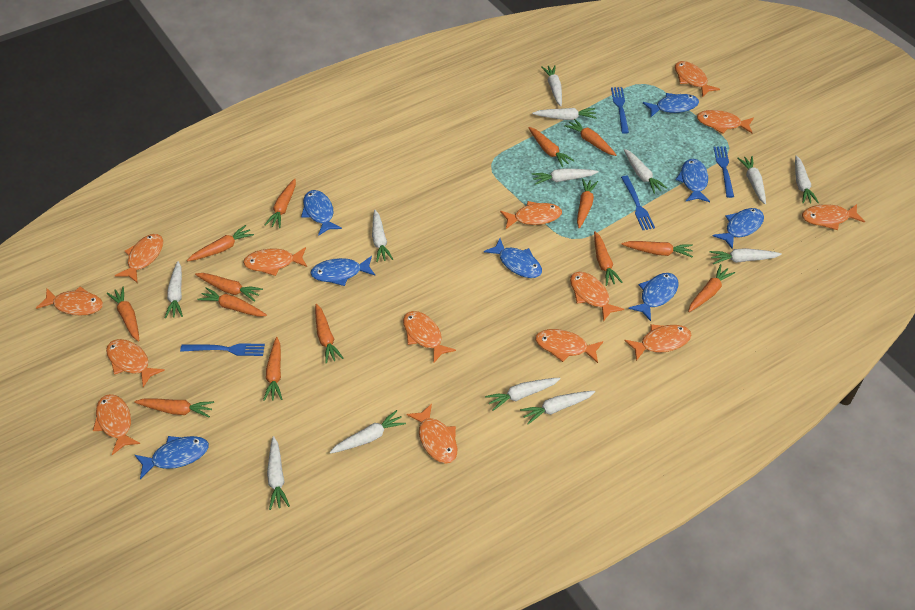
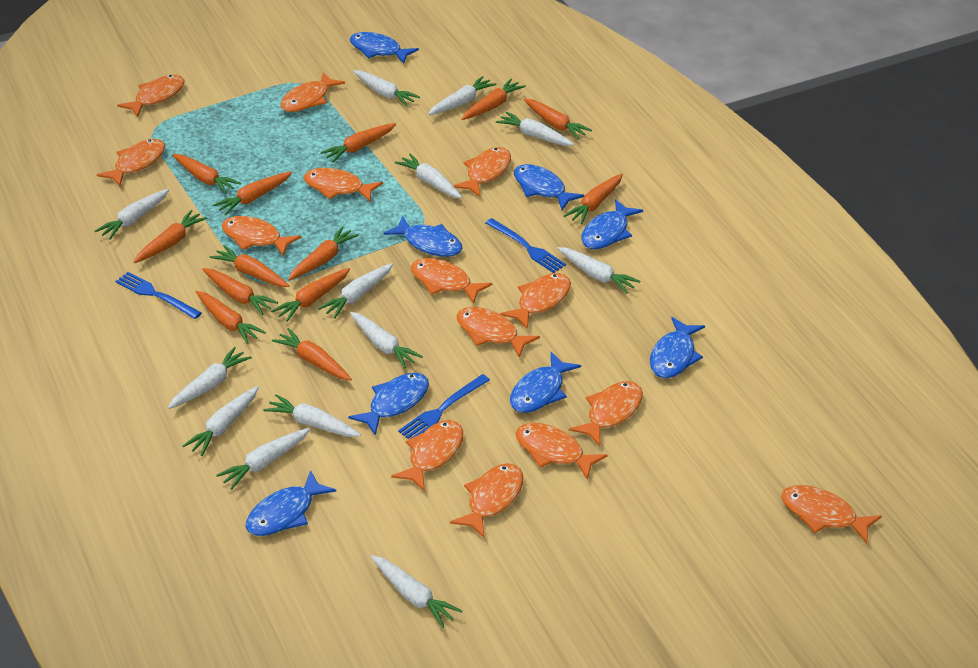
blue fork: 4 -> 3
orange carrot: 14 -> 13

